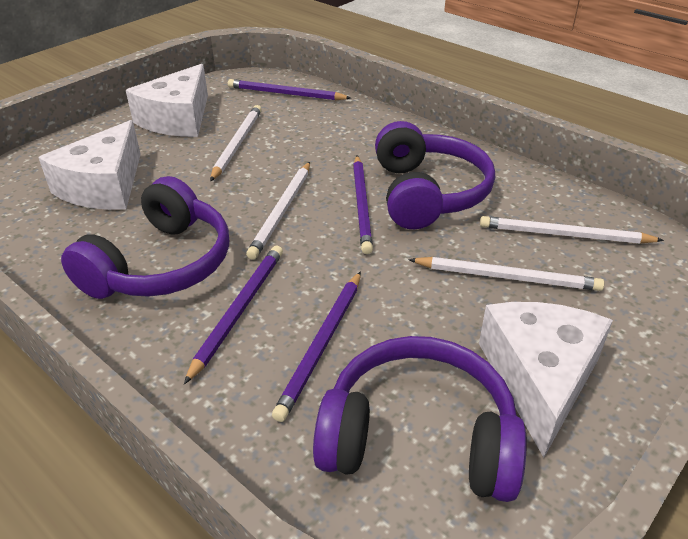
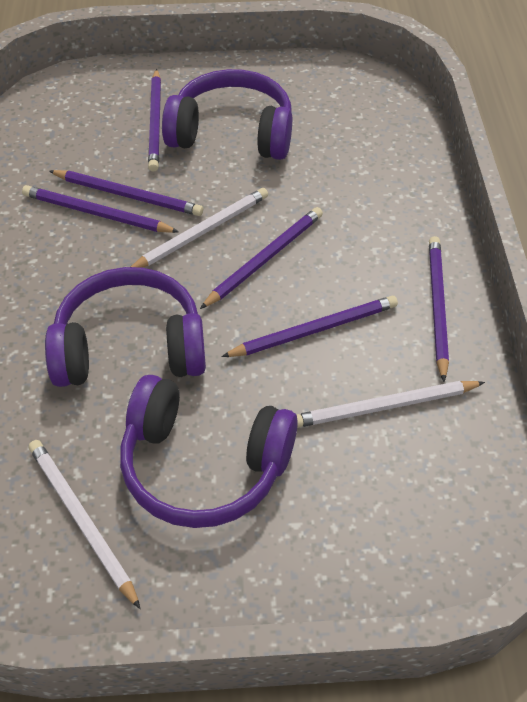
purple pencil: 4 -> 6
white cheese: 3 -> 0
white pencil: 4 -> 3

